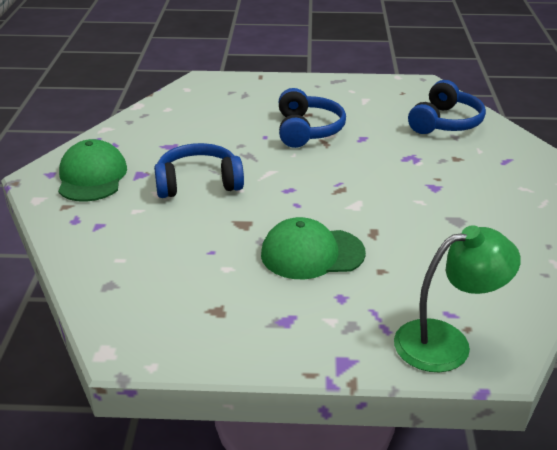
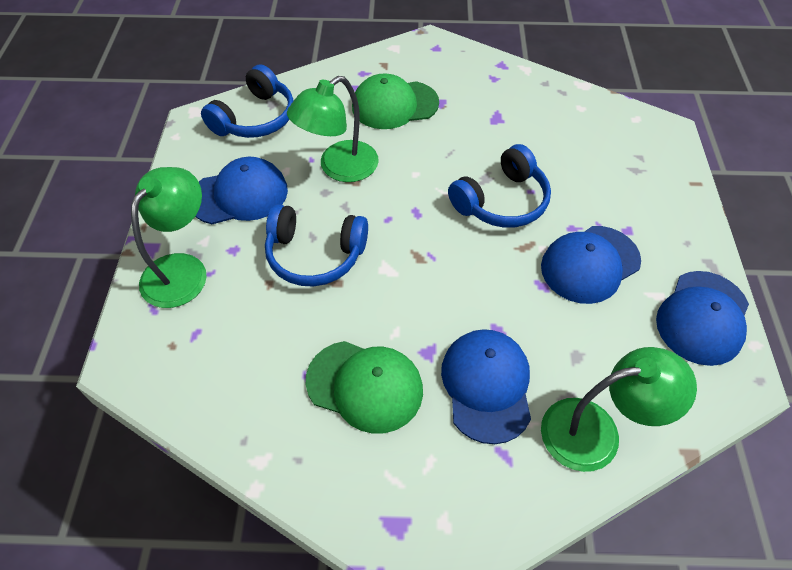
blue cap: 0 -> 4
green lamp: 1 -> 3

